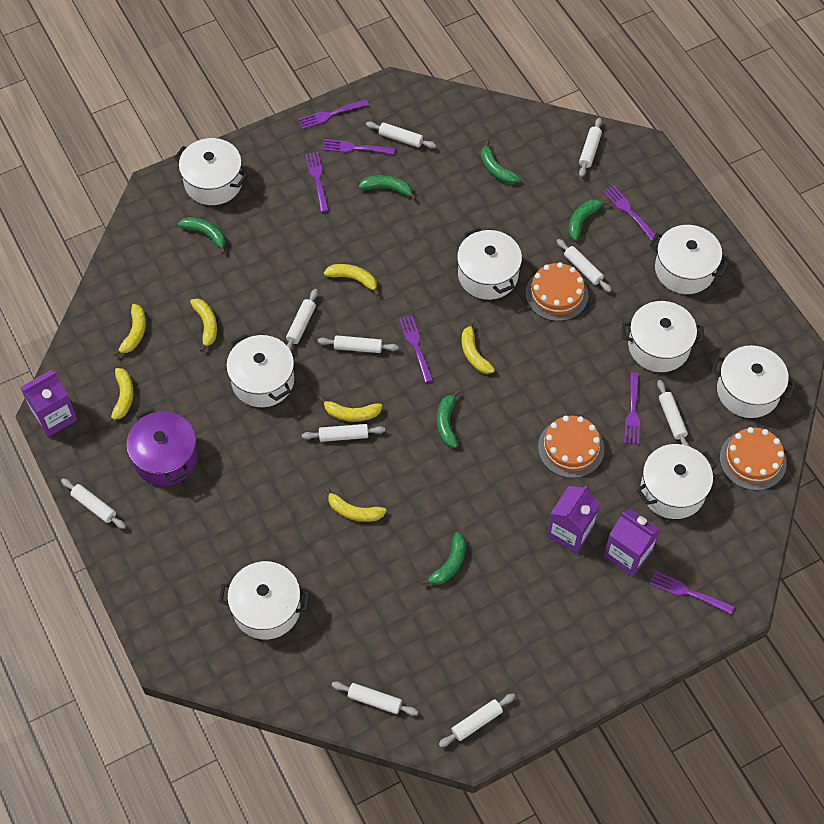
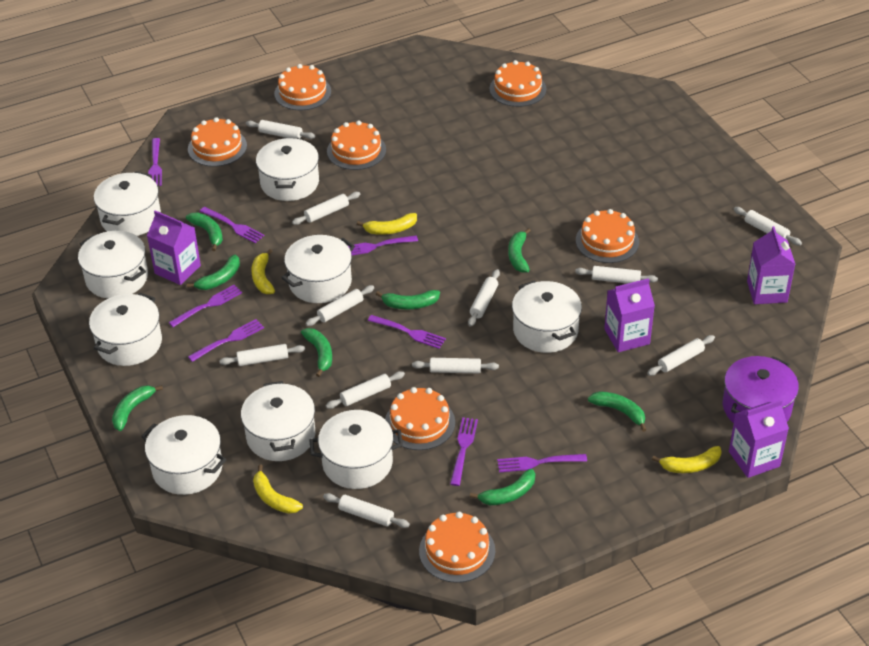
green banana: 6 -> 8
orange cake: 3 -> 7
purple carton: 3 -> 4
purple fork: 7 -> 8
white pot: 8 -> 9
white rolling pin: 10 -> 11
yellow banana: 7 -> 4

